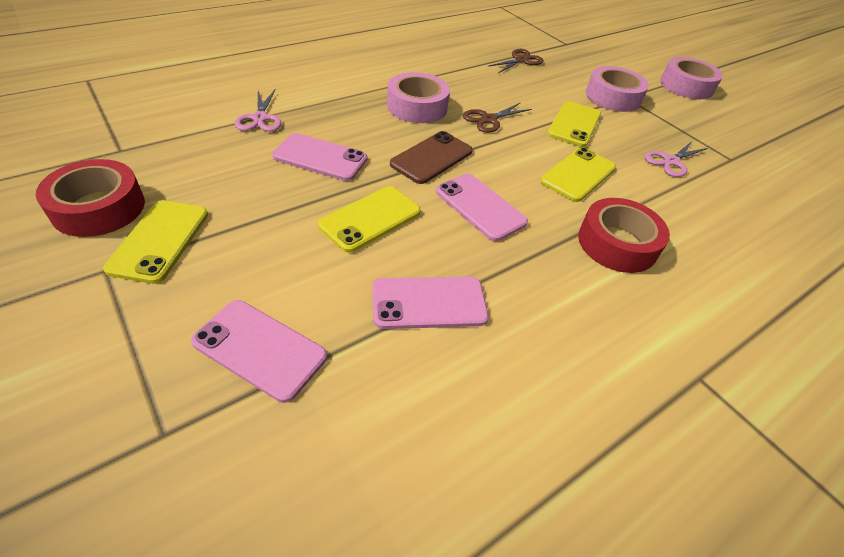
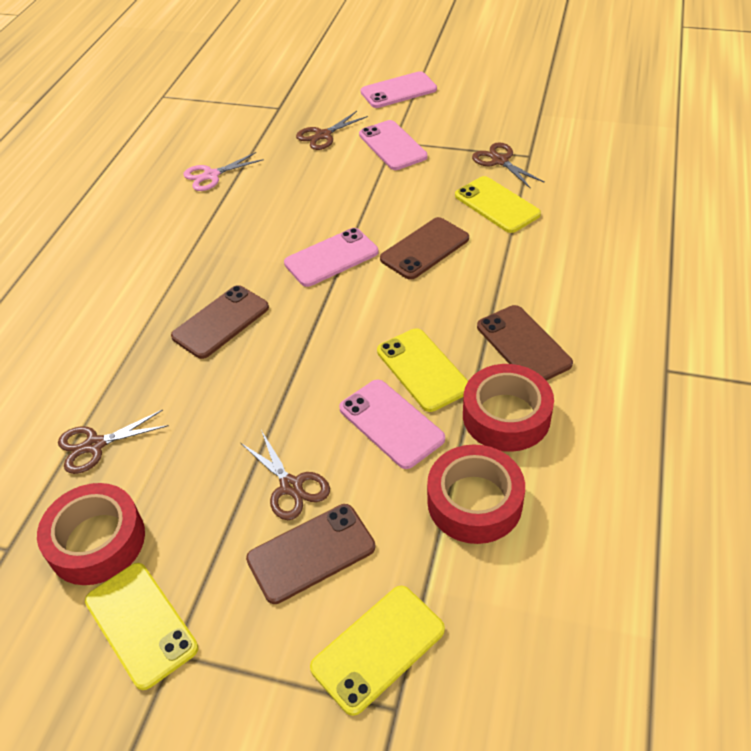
brown phone: 1 -> 4
brown scissors: 2 -> 4
pink scissors: 2 -> 1
pink tape: 3 -> 0
red tape: 2 -> 3

